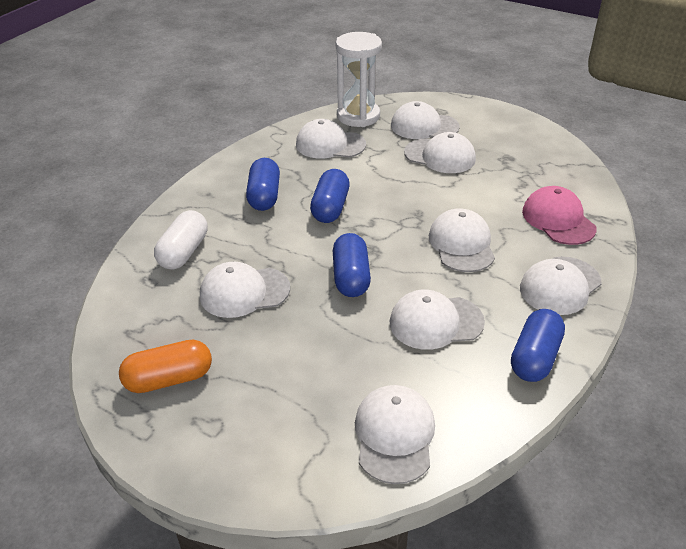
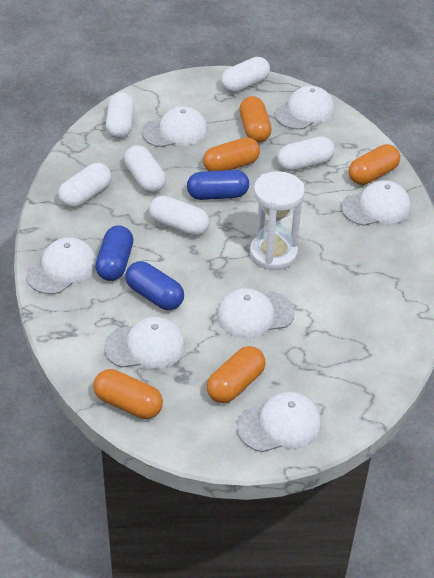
blue capsule: 4 -> 3
orange capsule: 1 -> 5
pink cap: 1 -> 0
white cap: 8 -> 7
white capsule: 1 -> 6

